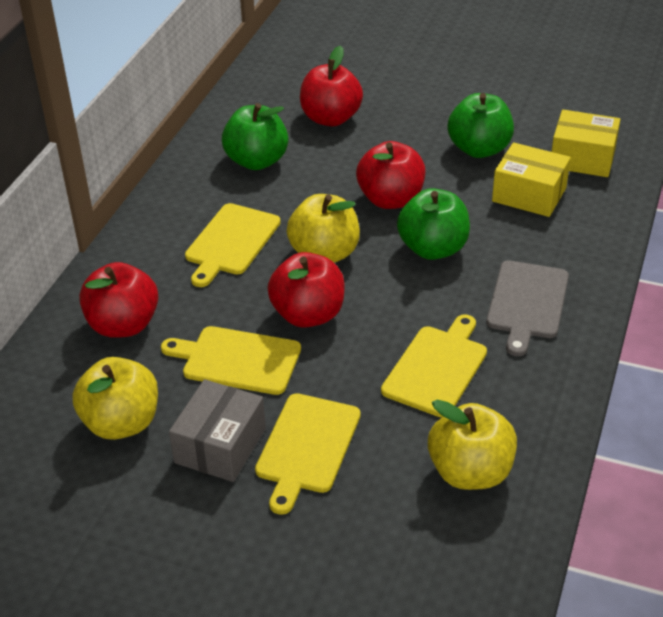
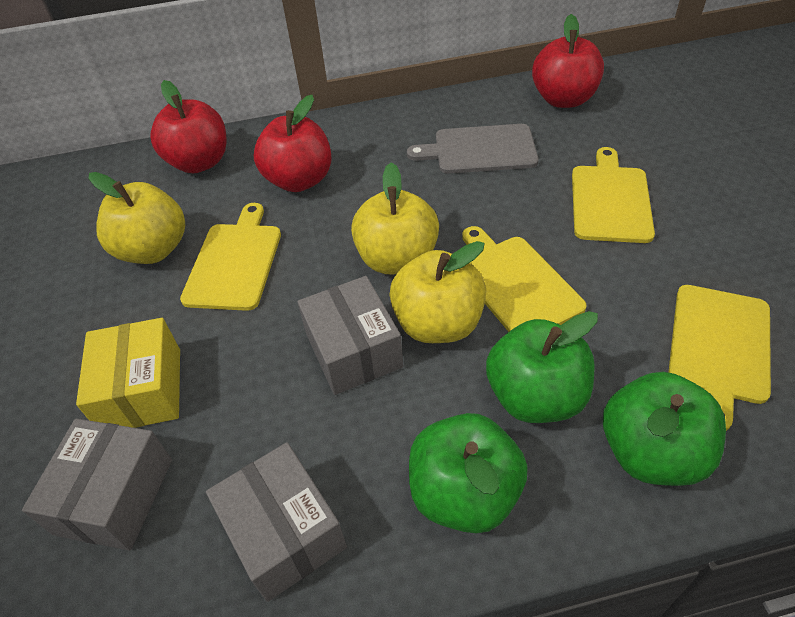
grey box: 1 -> 3
red apple: 4 -> 3
yellow box: 2 -> 1

